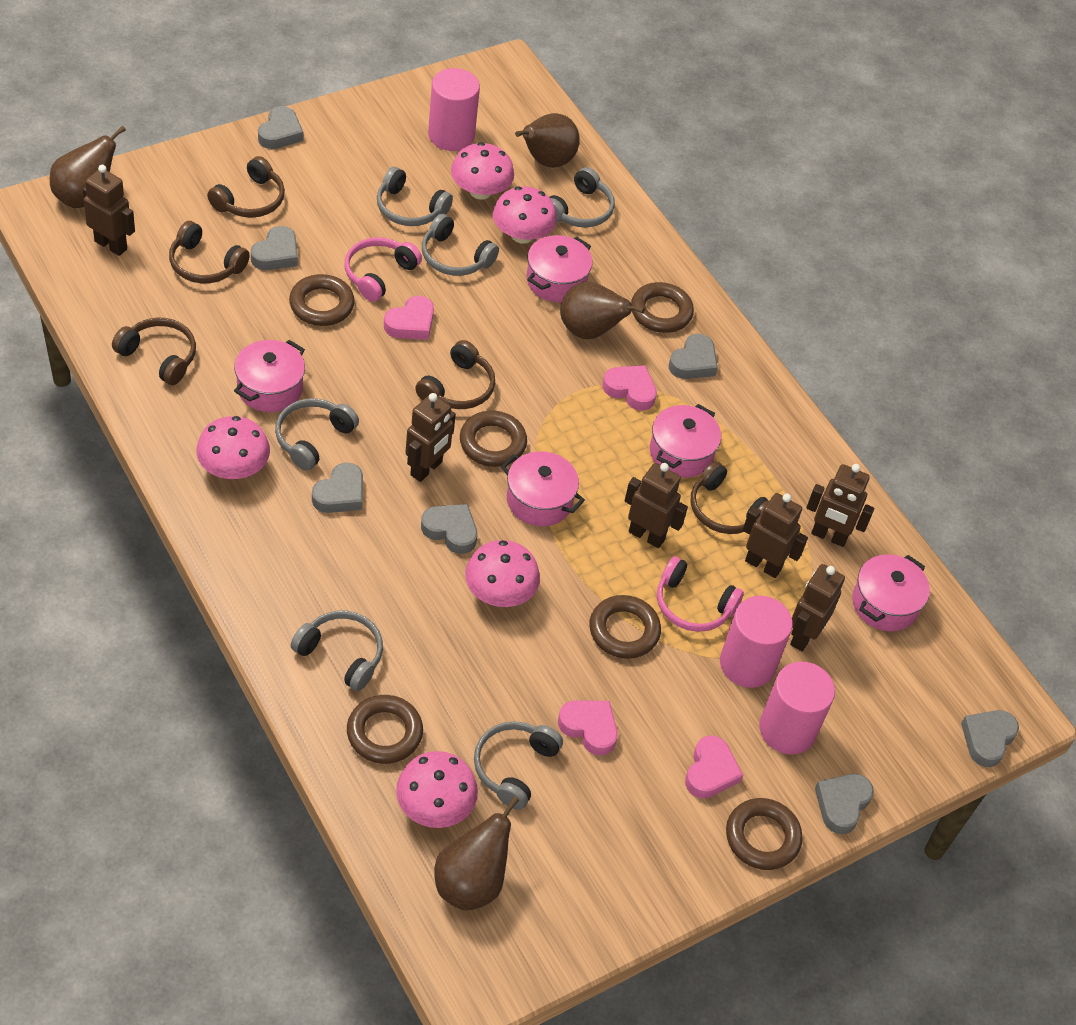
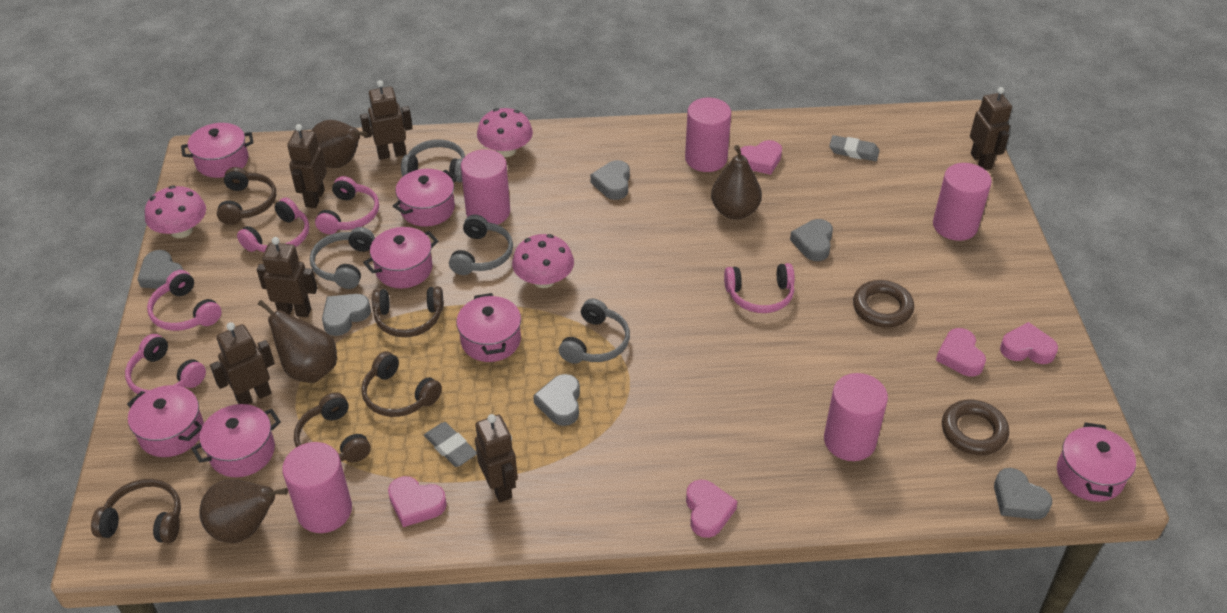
brown ring: 6 -> 2
grey eraser: 0 -> 2
grey headphones: 6 -> 4
grey heart: 7 -> 6
pink cylinder: 3 -> 5
pink headphones: 2 -> 5
pink heart: 4 -> 5
pink mushroom: 5 -> 3
pink pot: 5 -> 7

